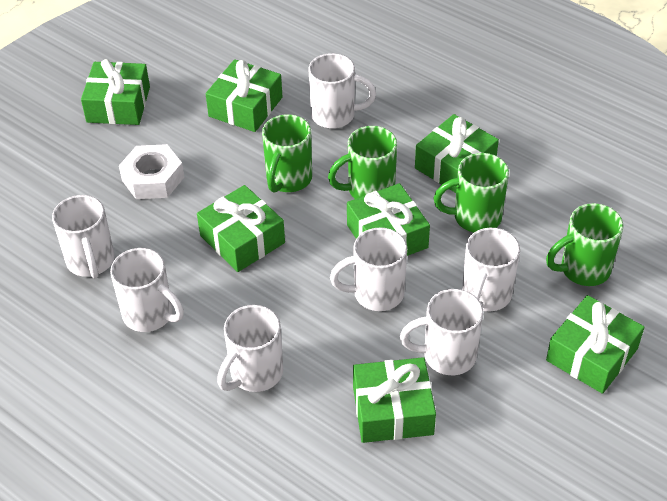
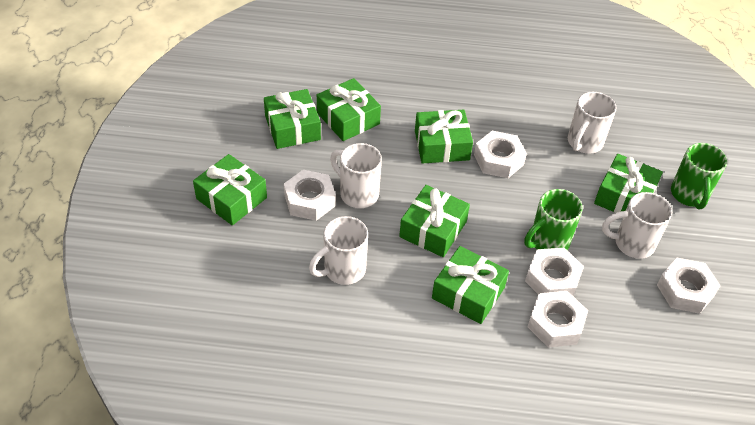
green mug: 4 -> 2
white mug: 7 -> 4
white nut: 1 -> 5

